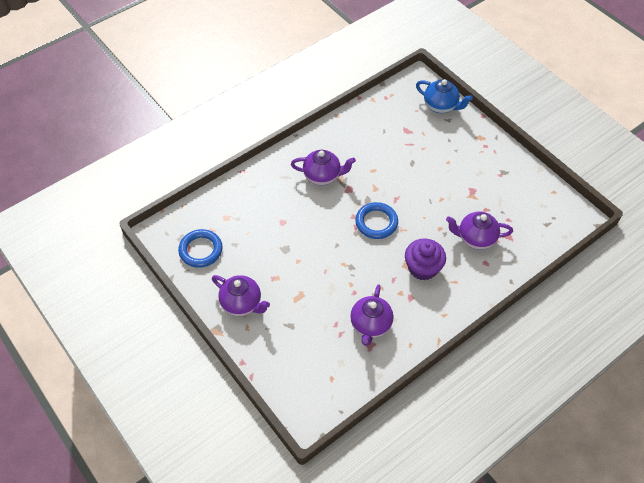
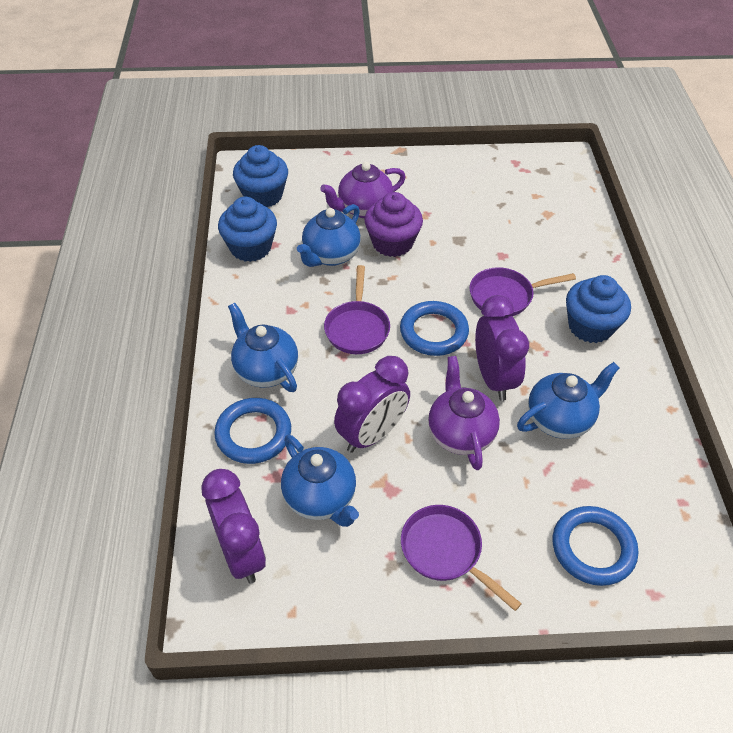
blue cupcake: 0 -> 3
blue ring: 2 -> 3
blue teapot: 1 -> 4
purple clock: 0 -> 3
purple pan: 0 -> 3
purple teapot: 4 -> 2

